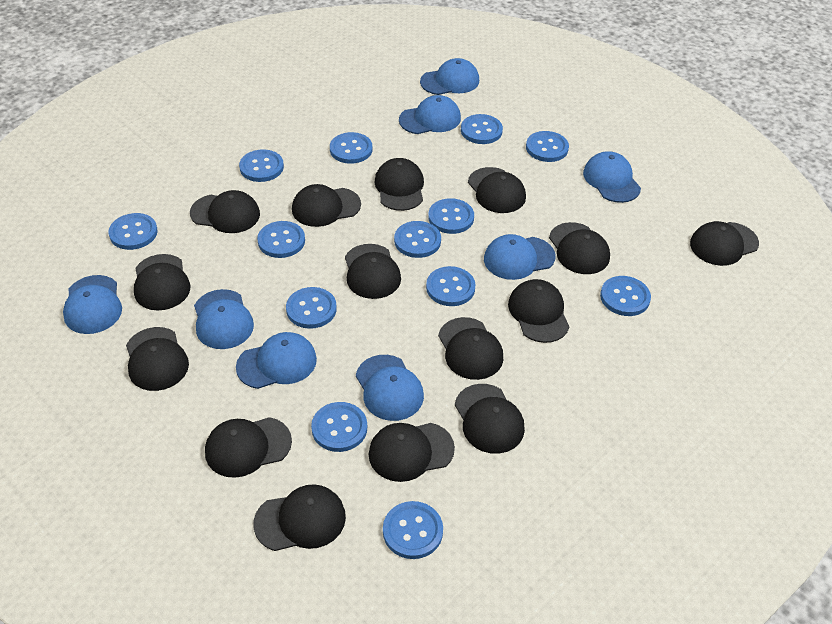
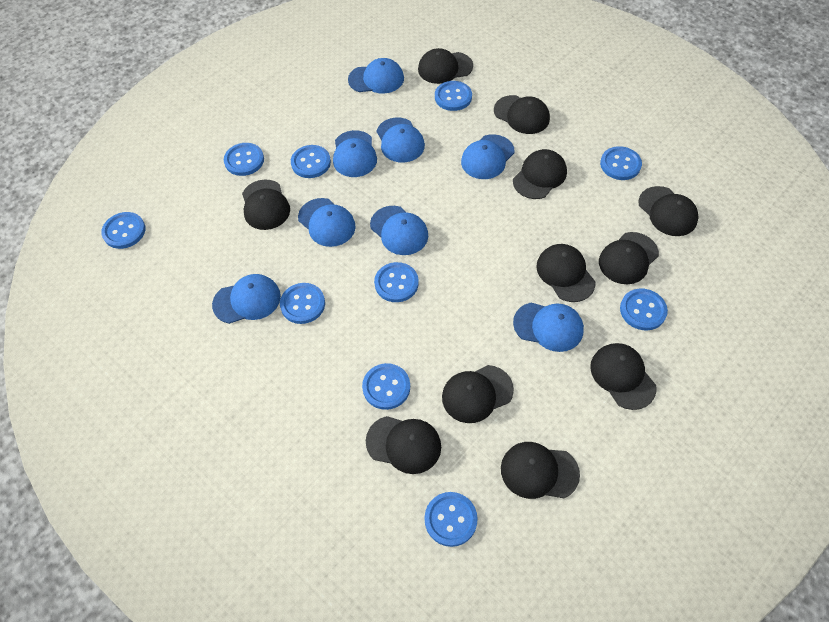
black cap: 15 -> 11
blue button: 13 -> 10

